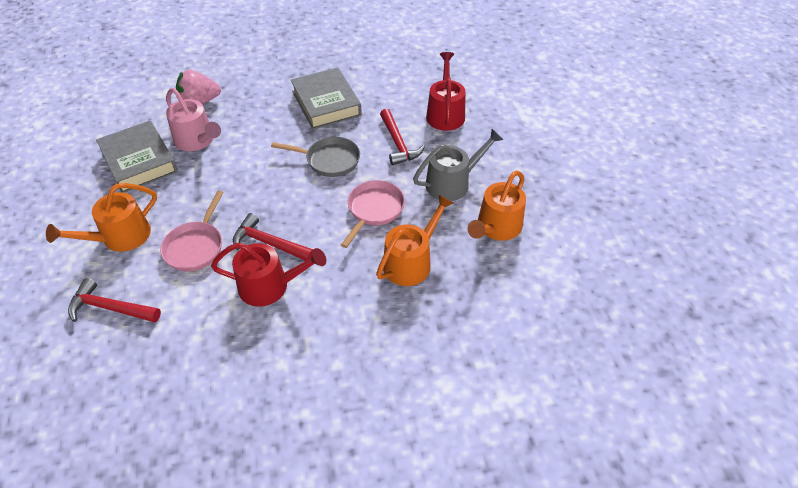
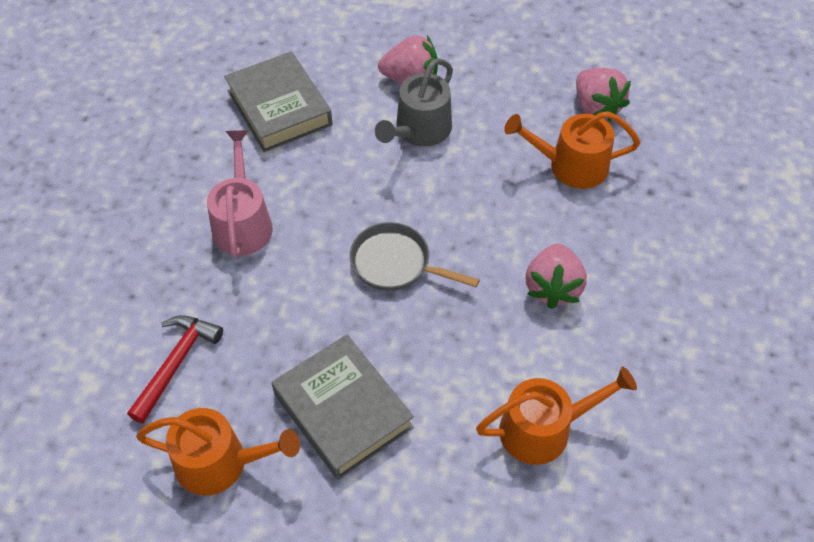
pink pan: 2 -> 0
pink strawberry: 1 -> 3
red hammer: 3 -> 1
red watering can: 2 -> 0

